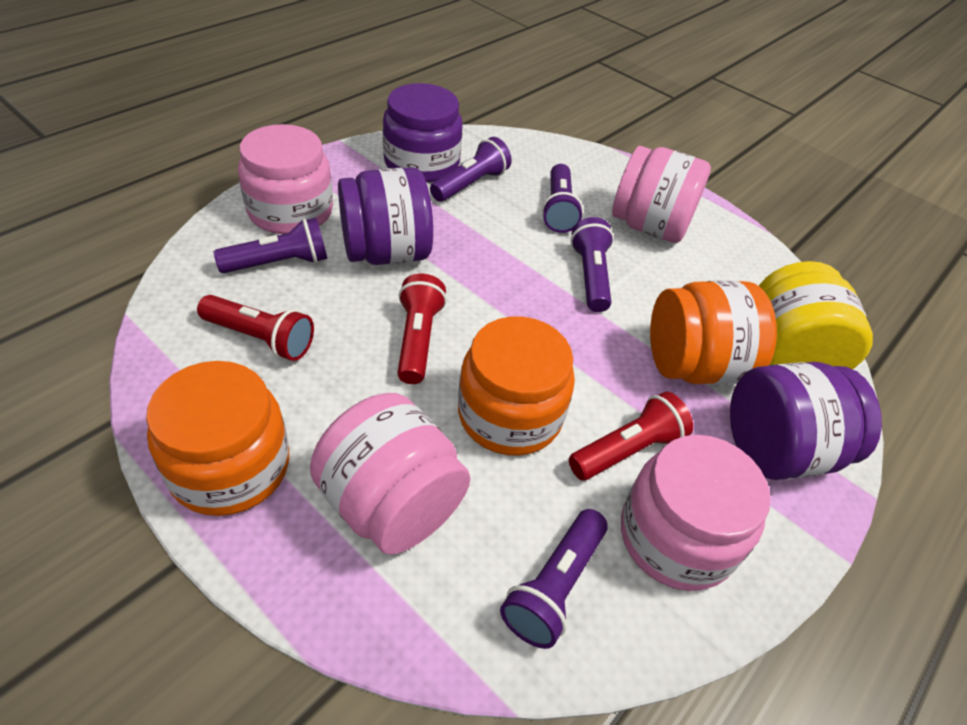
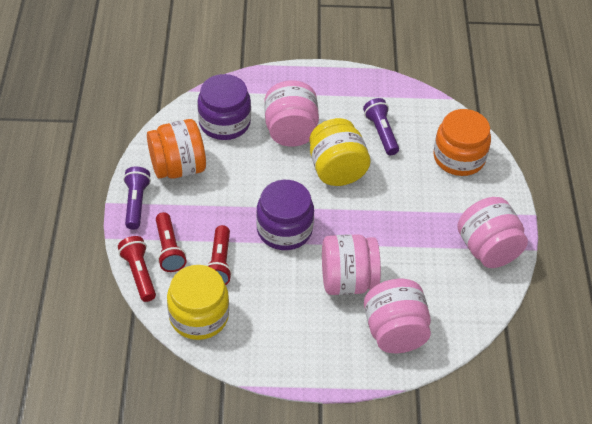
orange jar: 3 -> 2
purple flashlight: 5 -> 2
purple jar: 3 -> 2
yellow jar: 1 -> 2

